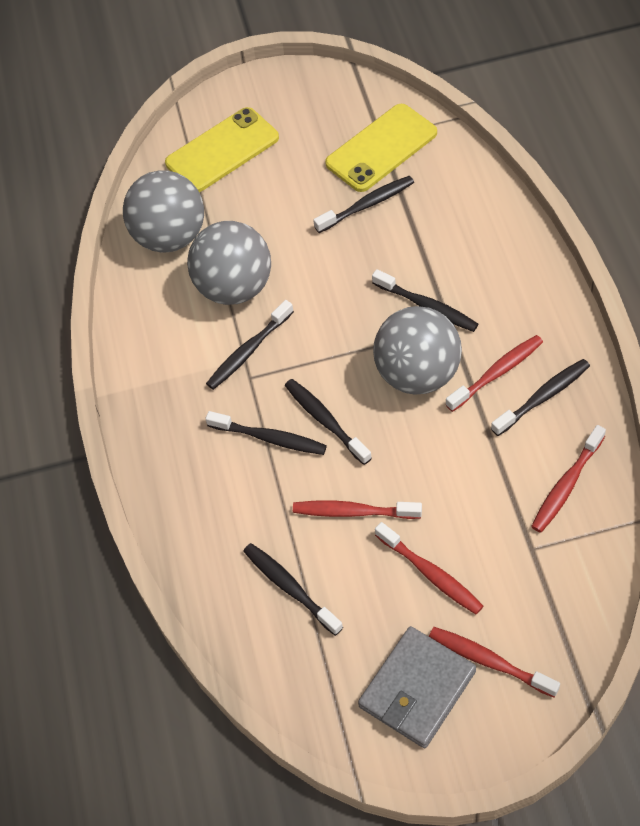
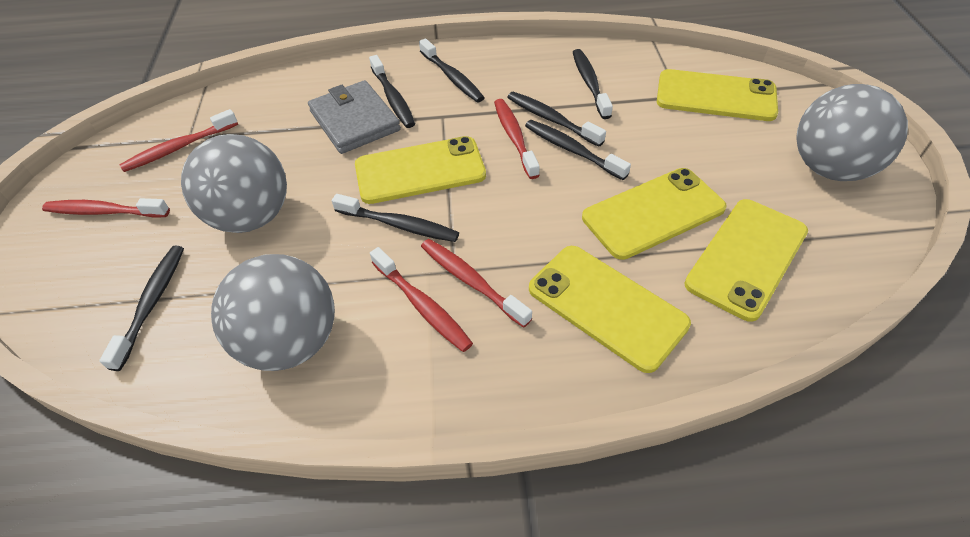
yellow phone: 2 -> 5

